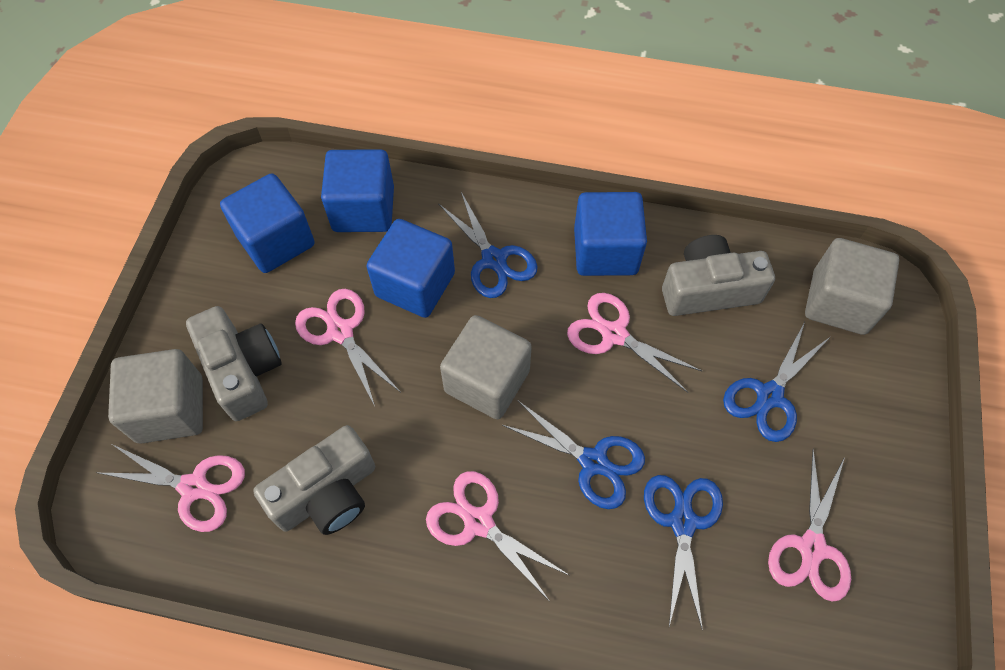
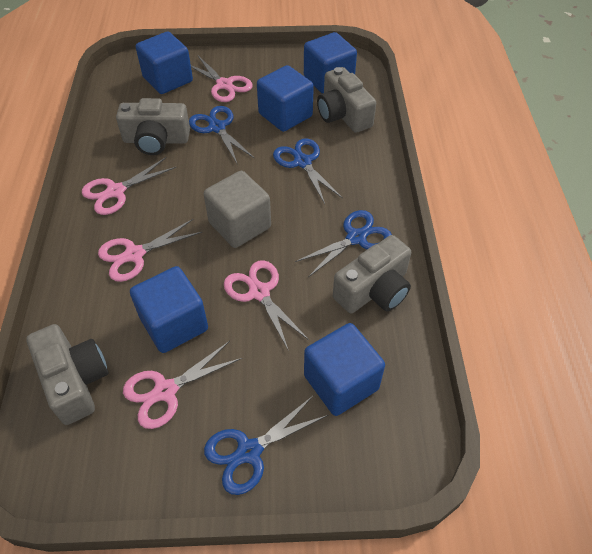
blue cube: 4 -> 5
grey camera: 3 -> 4
grey cube: 3 -> 1

